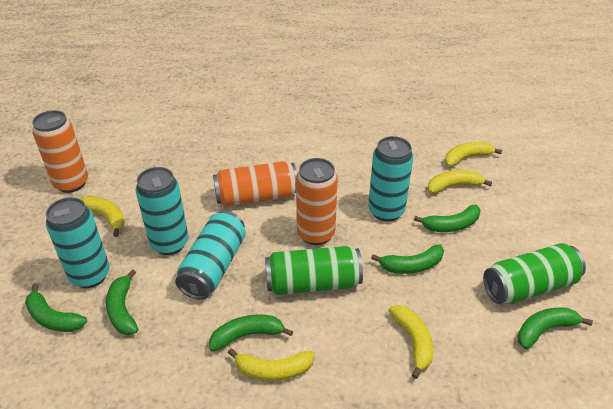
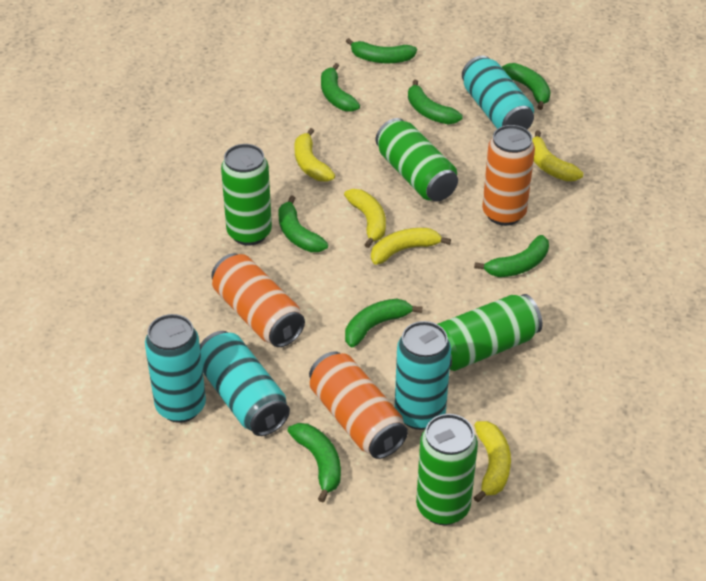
green banana: 6 -> 8
green can: 2 -> 4

